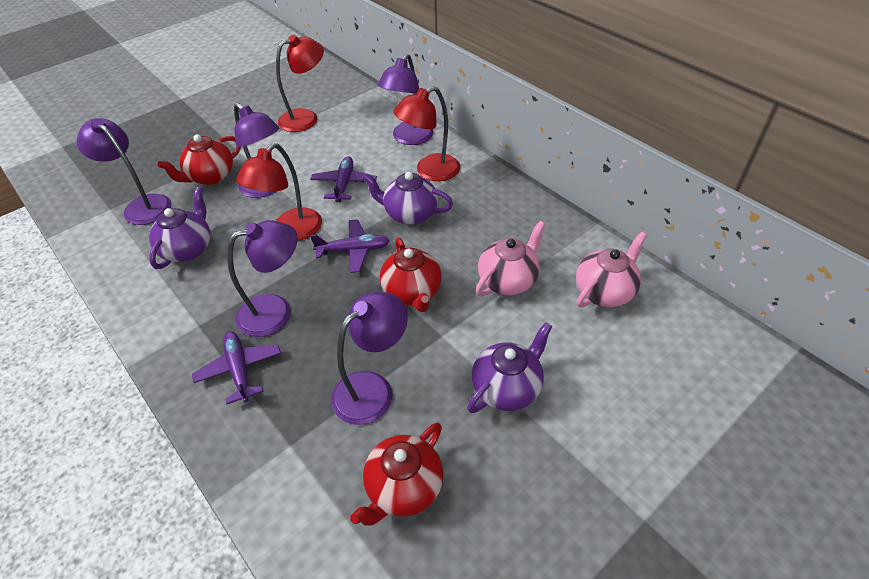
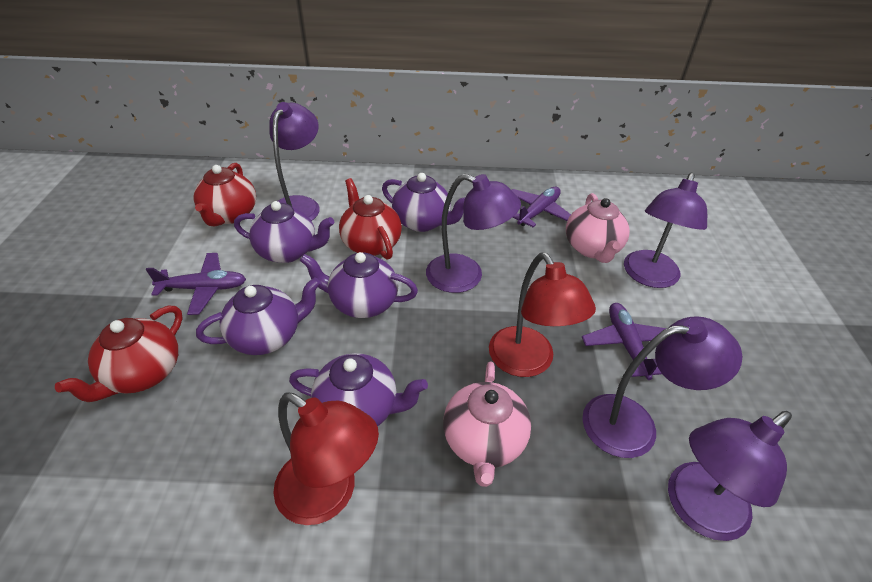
purple teapot: 3 -> 5
red lamp: 3 -> 2

